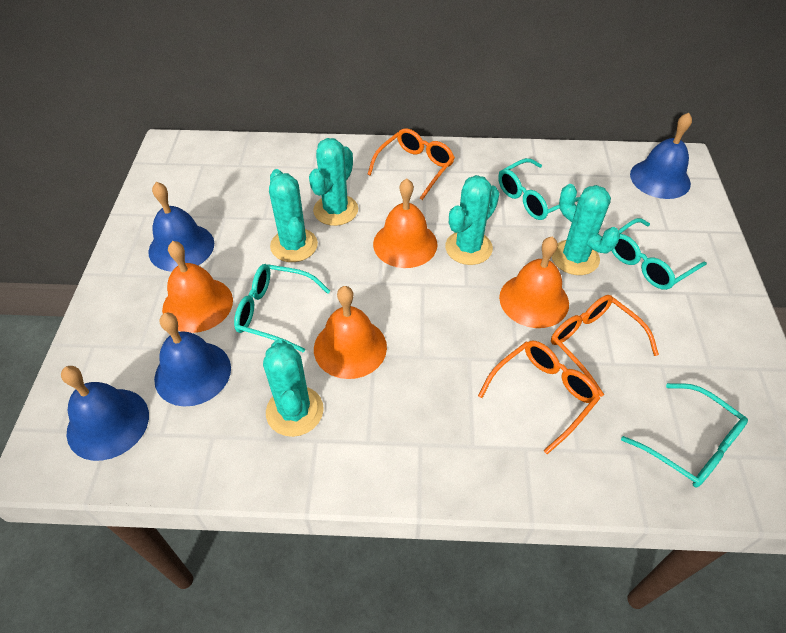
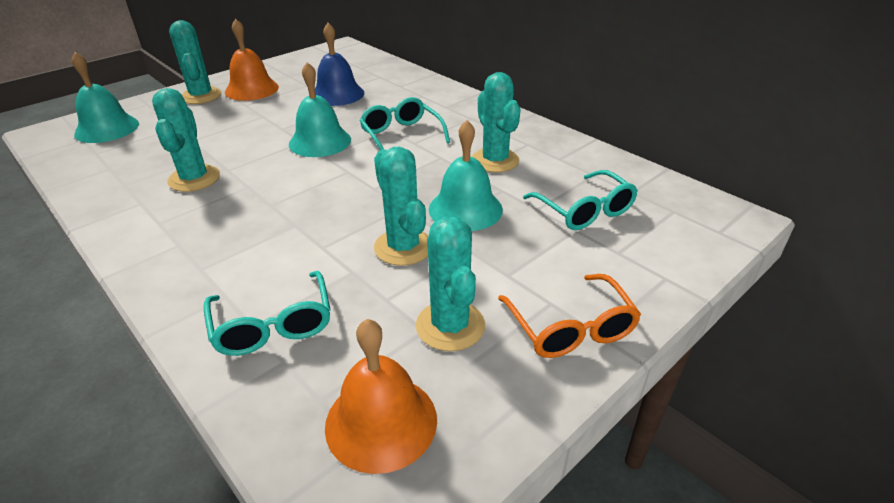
blue bell: 4 -> 1
orange bell: 4 -> 2
orange glasses: 3 -> 1
turquoise bell: 0 -> 3
turquoise glasses: 4 -> 3

